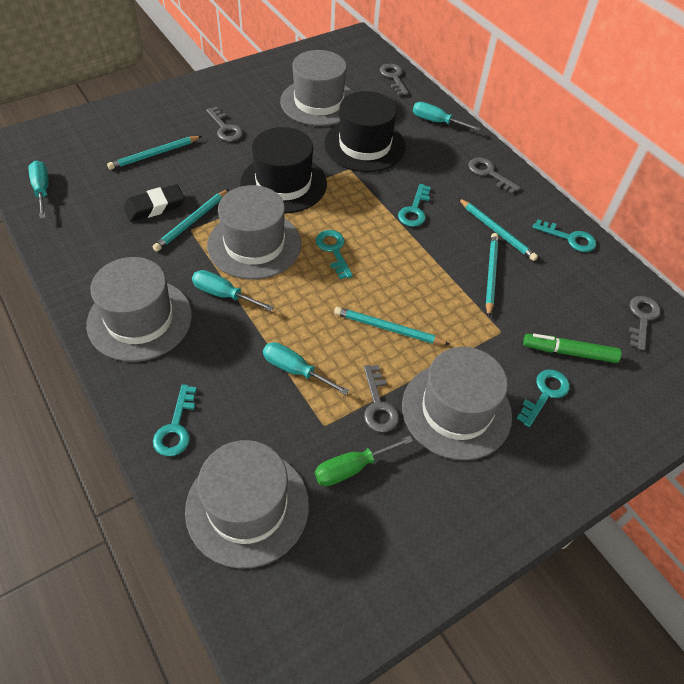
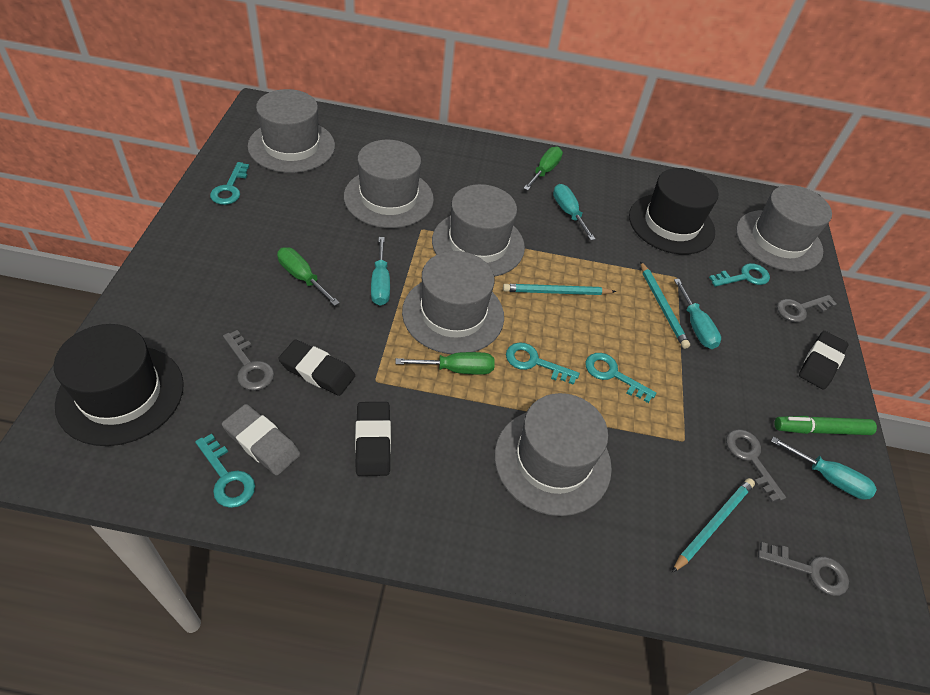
black eraser: 1 -> 3
green screwdriver: 1 -> 3
grey eraser: 0 -> 1
grey hat: 5 -> 6
grey key: 5 -> 4
turquoise pencil: 5 -> 3

